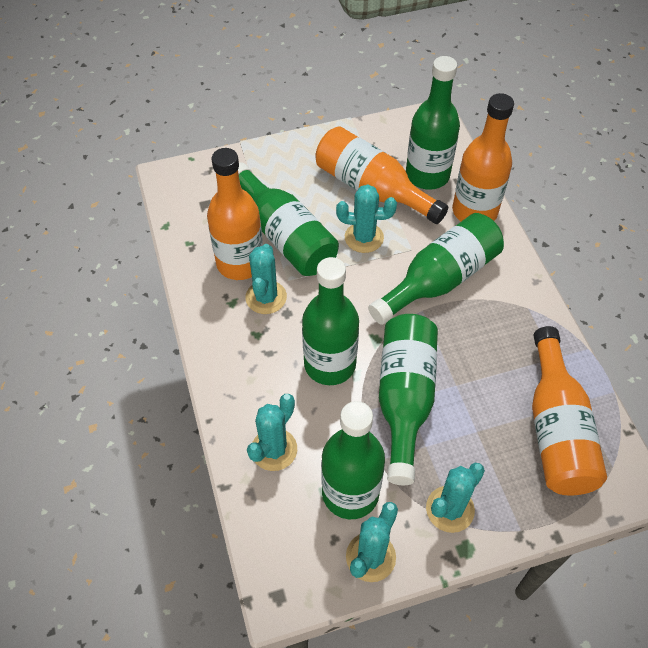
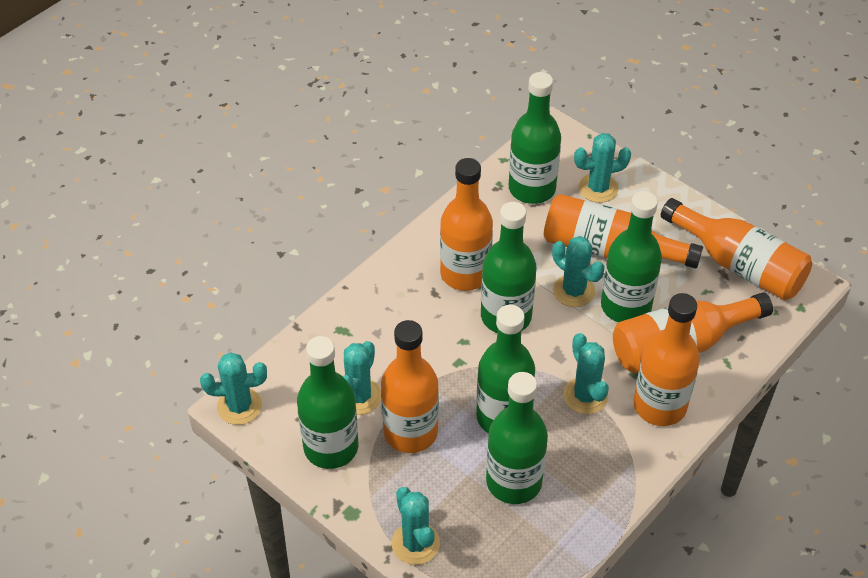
orange bottle: 4 -> 6
turquoise cactus: 5 -> 6

